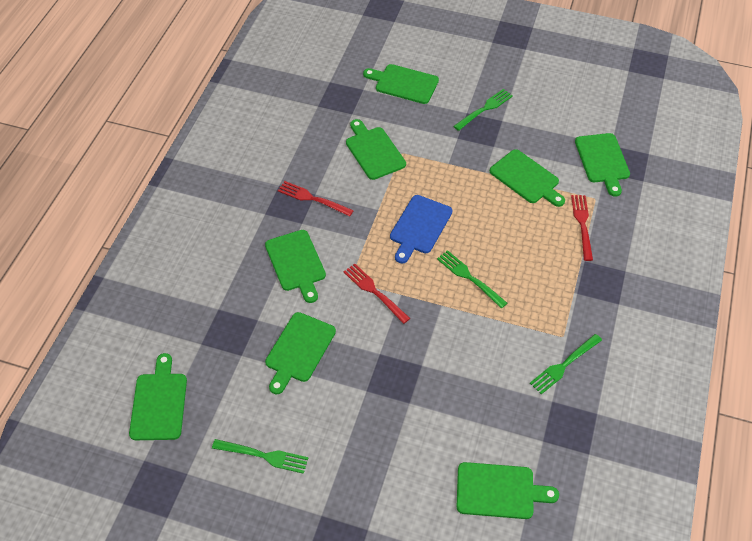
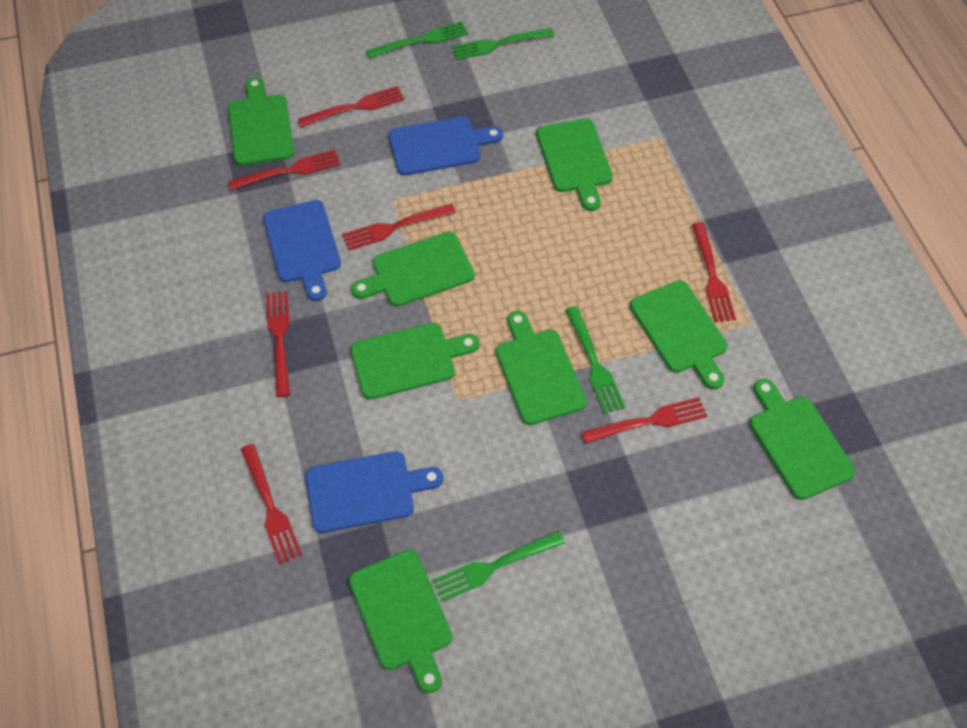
blue cutting board: 1 -> 3
red fork: 3 -> 7

